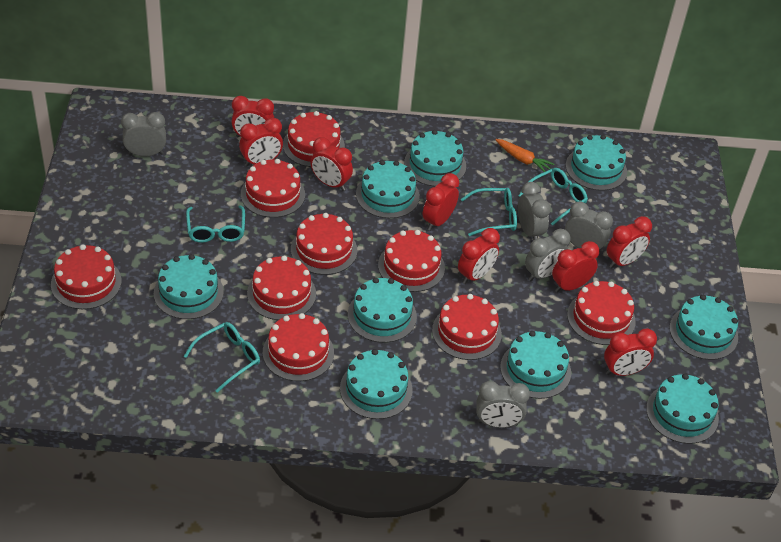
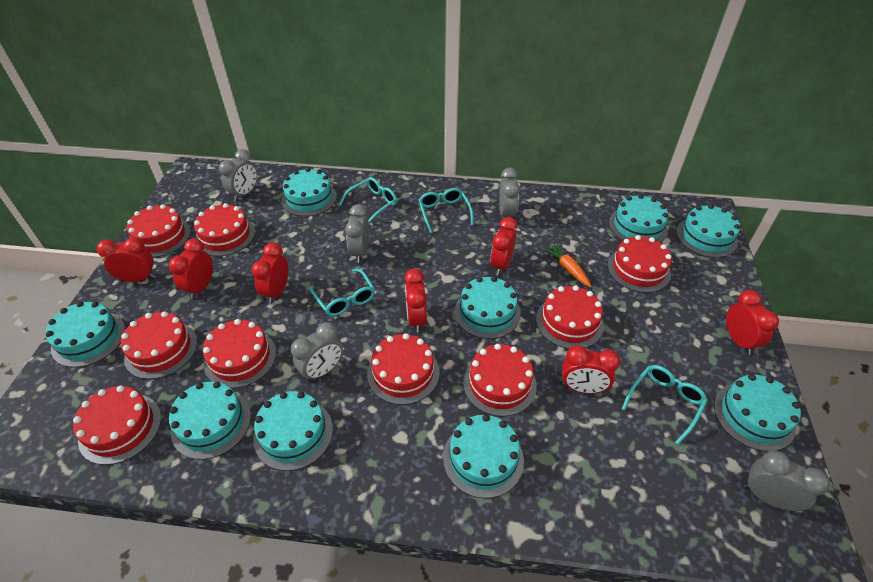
red clock: 8 -> 7

